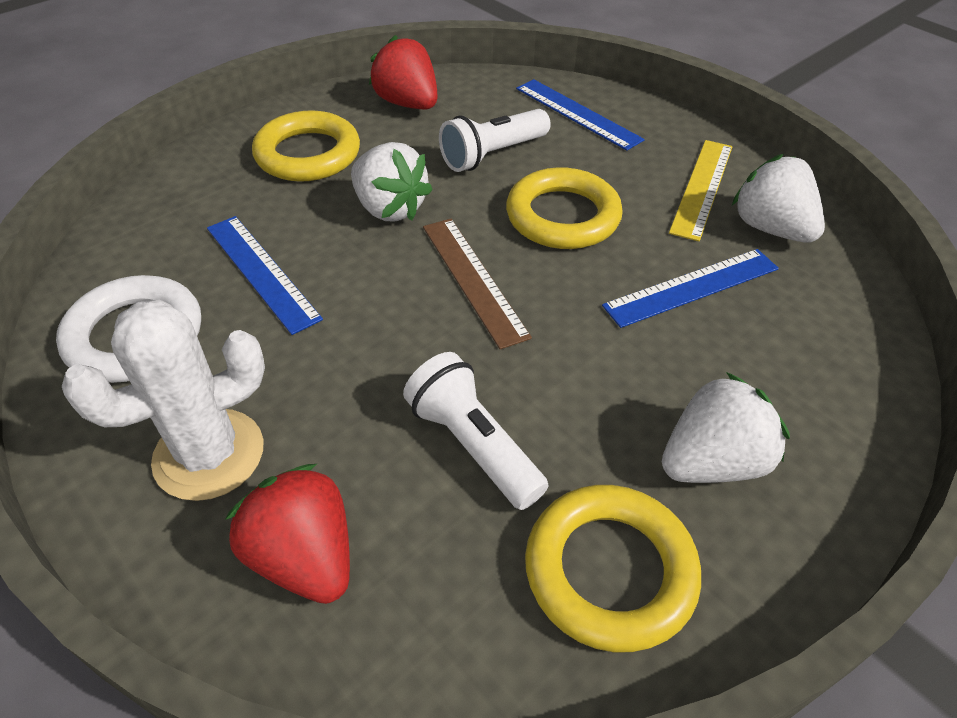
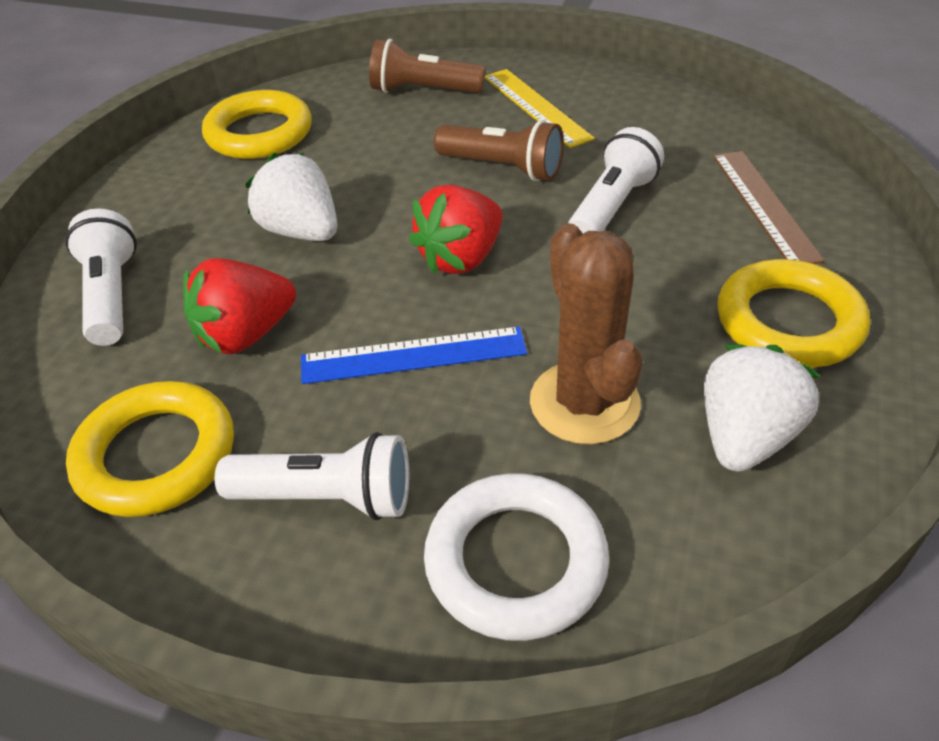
blue ruler: 3 -> 1
brown cactus: 0 -> 1
brown flashlight: 0 -> 2
white cactus: 1 -> 0
white flashlight: 2 -> 3
white strawberry: 3 -> 2

